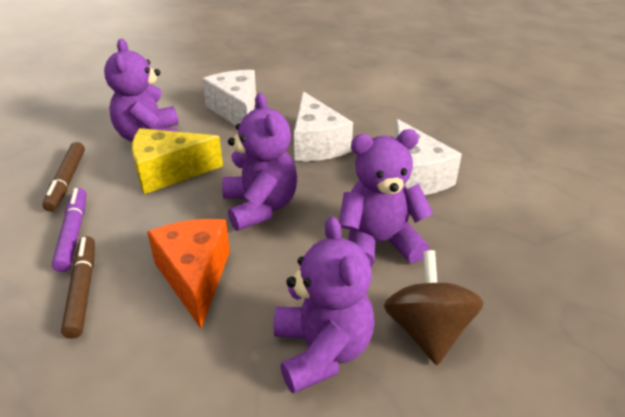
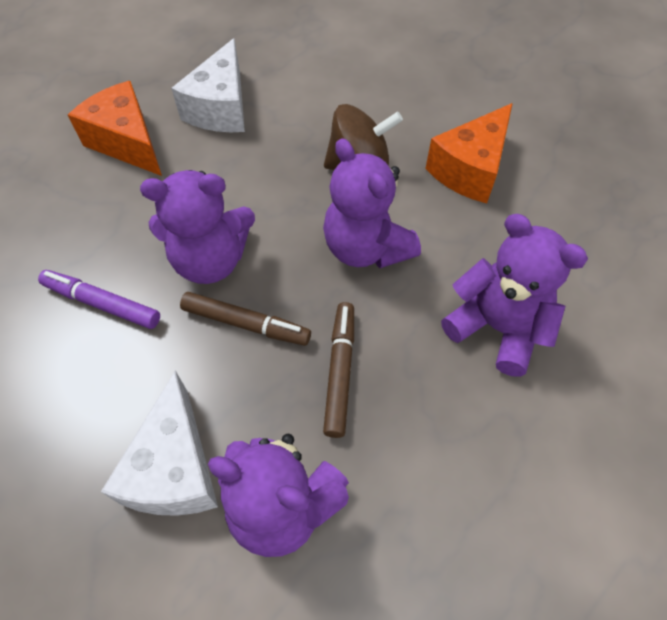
orange cheese: 1 -> 2
white cheese: 3 -> 2
yellow cheese: 1 -> 0

